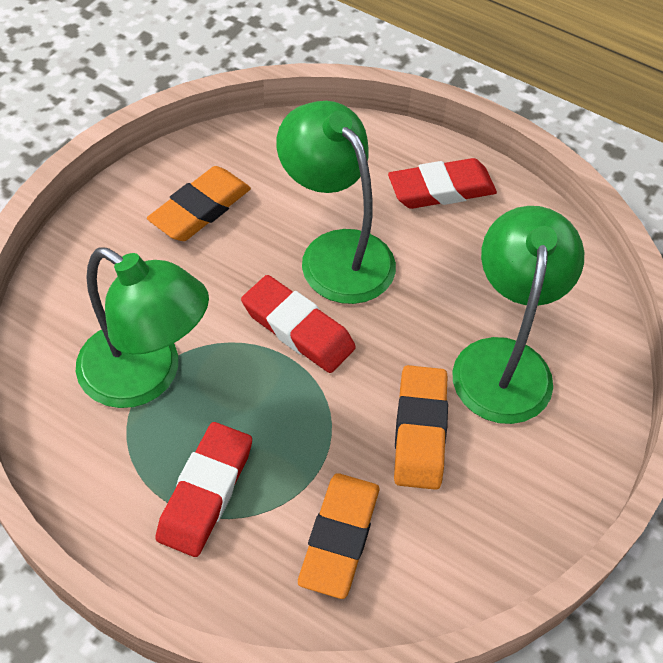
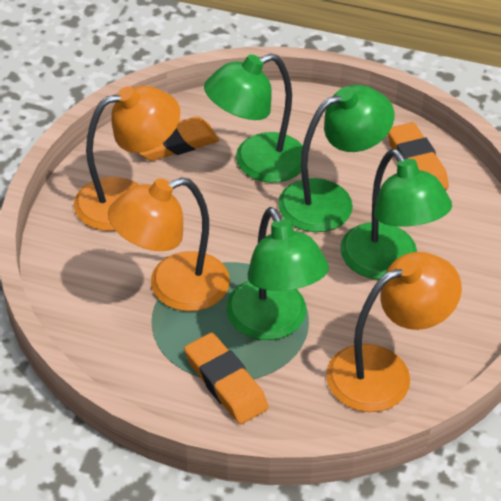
green lamp: 3 -> 4
orange lamp: 0 -> 3
red eraser: 3 -> 0

